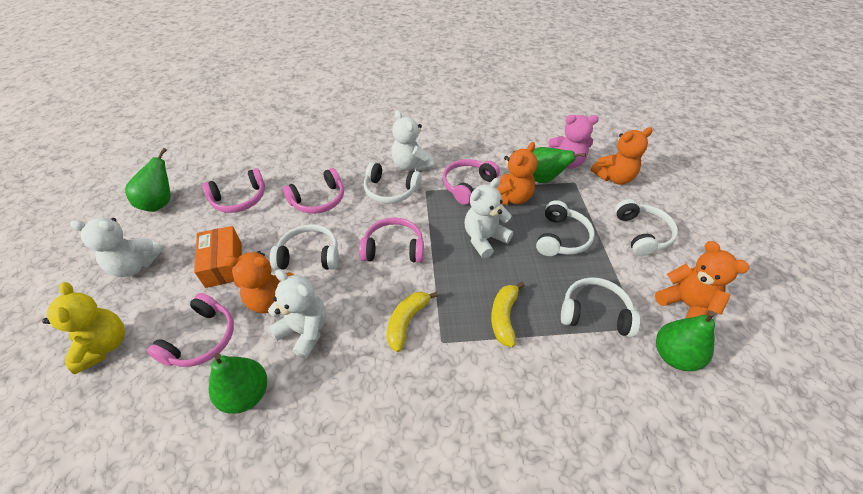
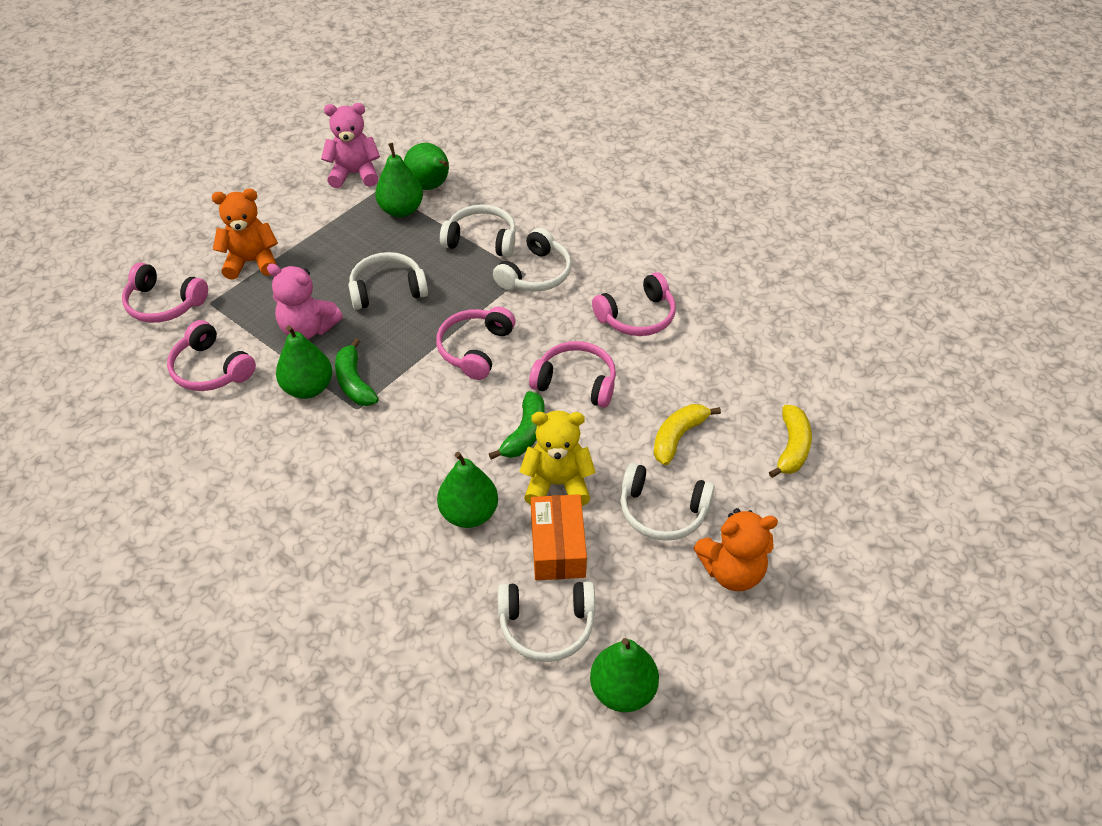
green banana: 0 -> 2
green pear: 4 -> 5
orange teddy bear: 4 -> 2
pink teddy bear: 1 -> 2
white teddy bear: 4 -> 0

